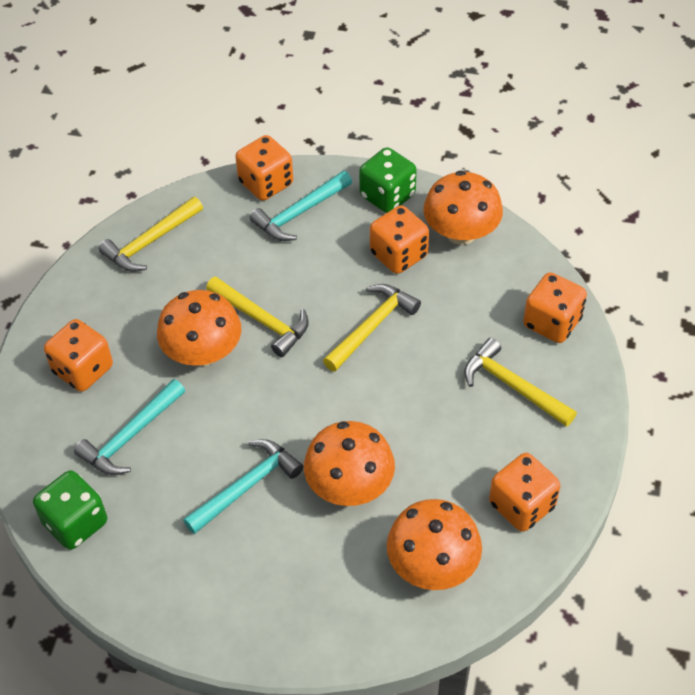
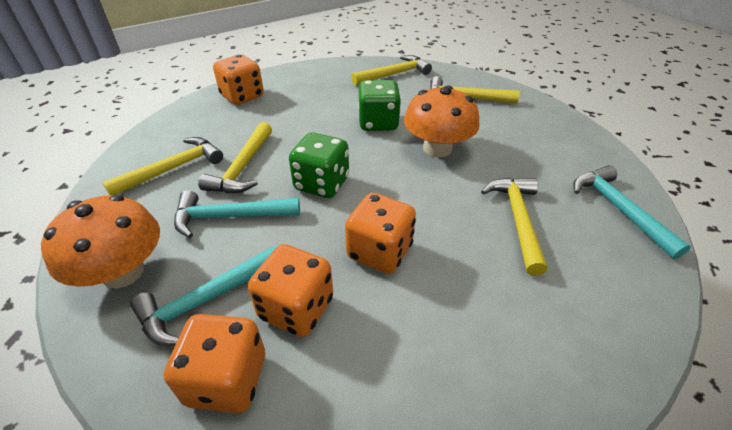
orange dice: 5 -> 4
orange mushroom: 4 -> 2
yellow hammer: 4 -> 5

